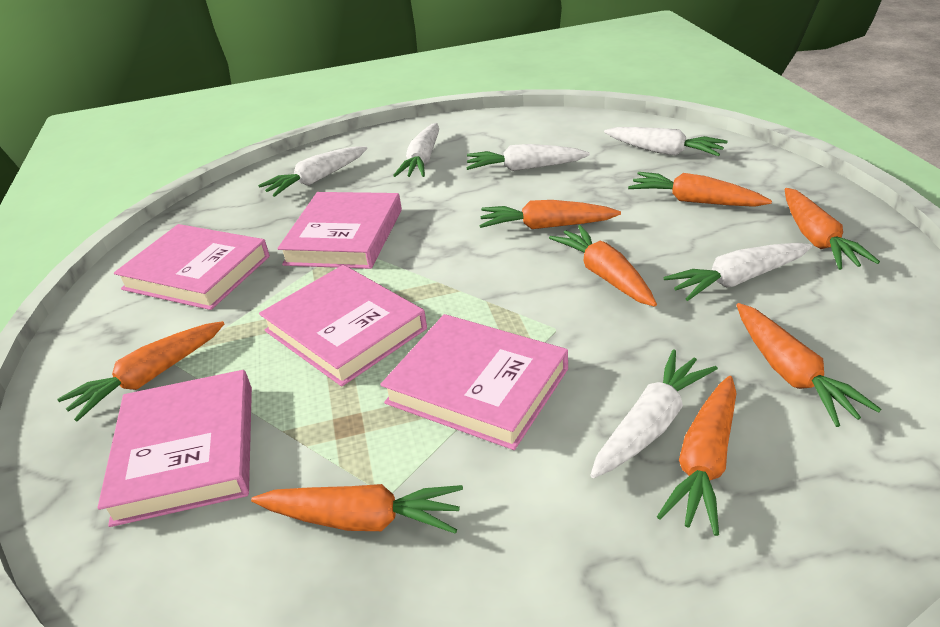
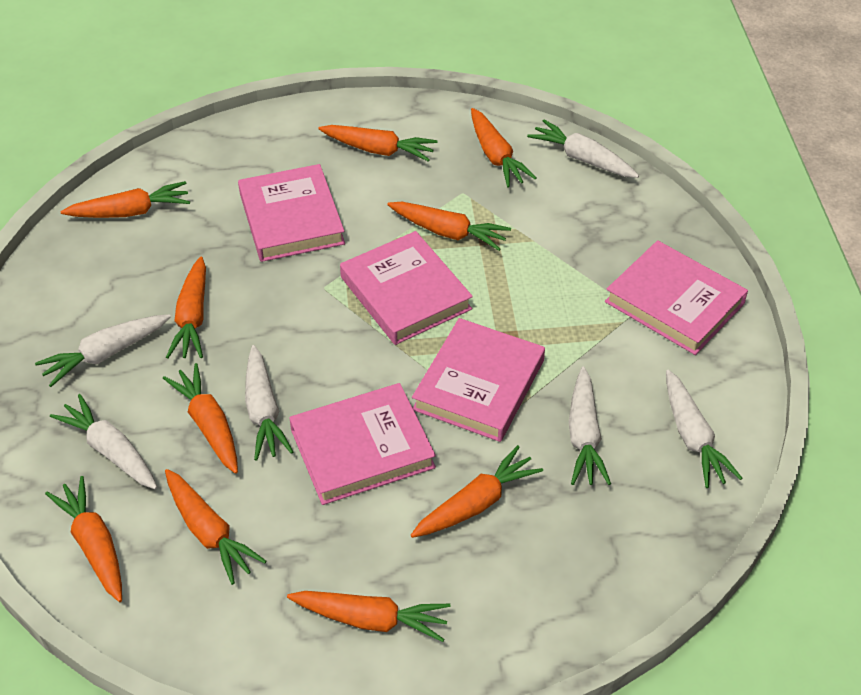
orange carrot: 8 -> 10

